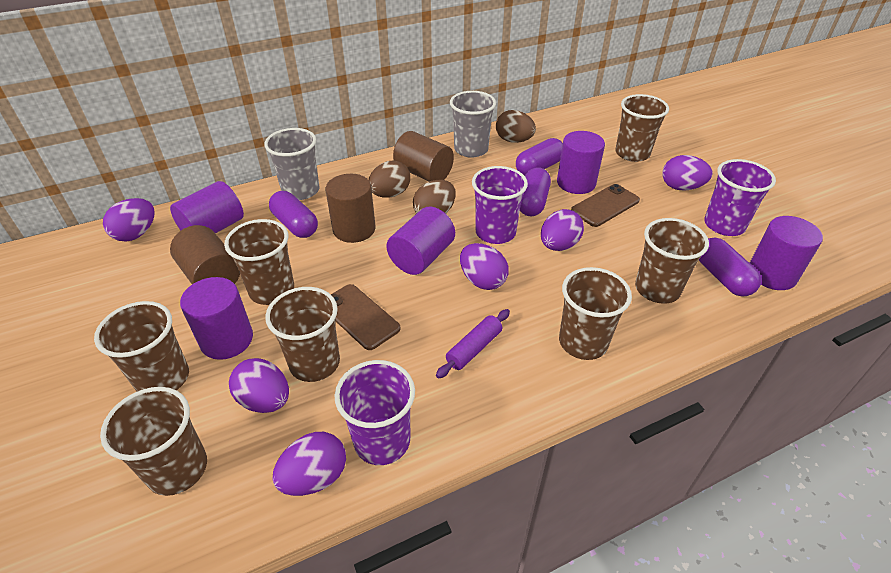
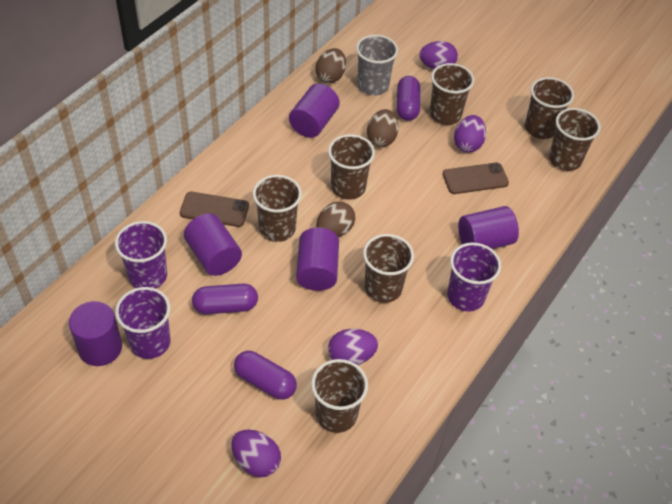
brown cylinder: 3 -> 0
grey cup: 2 -> 1
purple capsule: 4 -> 3
purple egg: 6 -> 4
purple rolling pin: 1 -> 0

